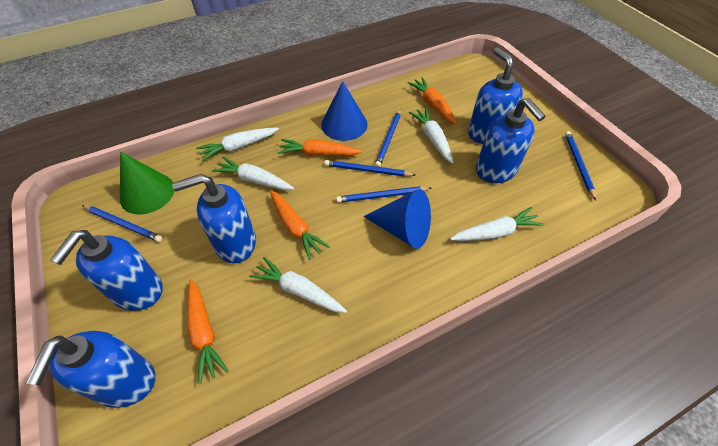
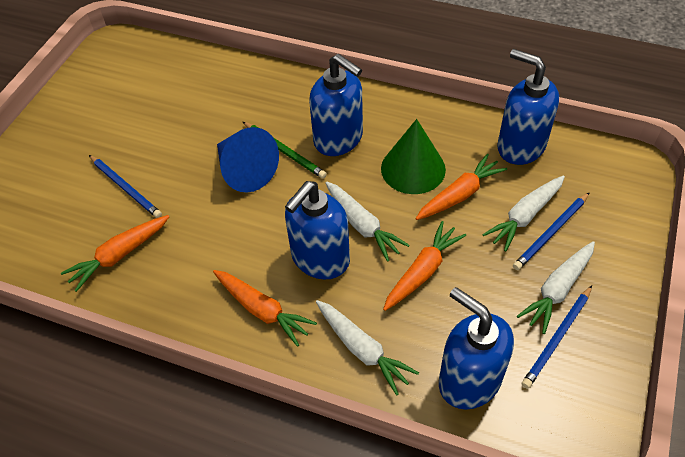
blue cone: 2 -> 1
blue pencil: 5 -> 3
blue soap dispenser: 5 -> 4
green pencil: 0 -> 1
white carrot: 5 -> 4

